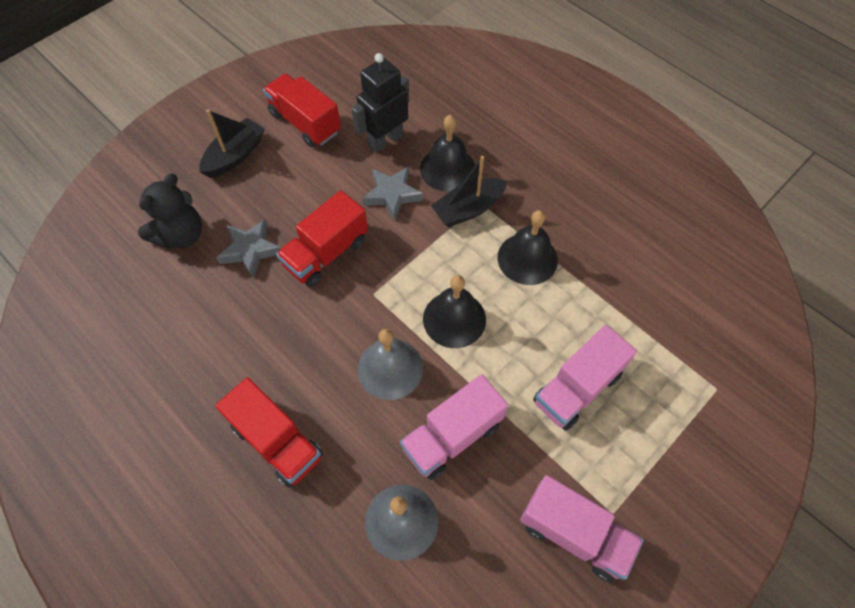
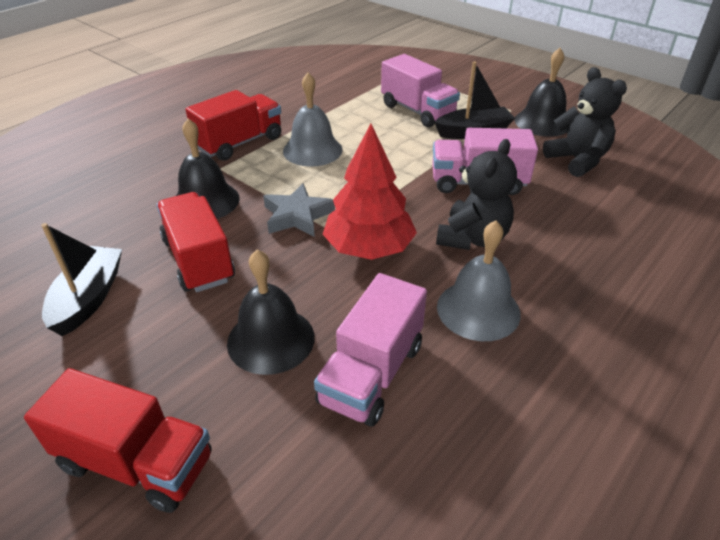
black robot: 1 -> 0
black teddy bear: 1 -> 2
grey star: 2 -> 1
red tree: 0 -> 1

